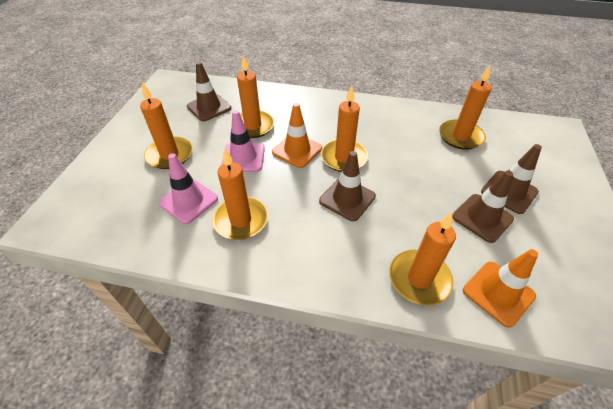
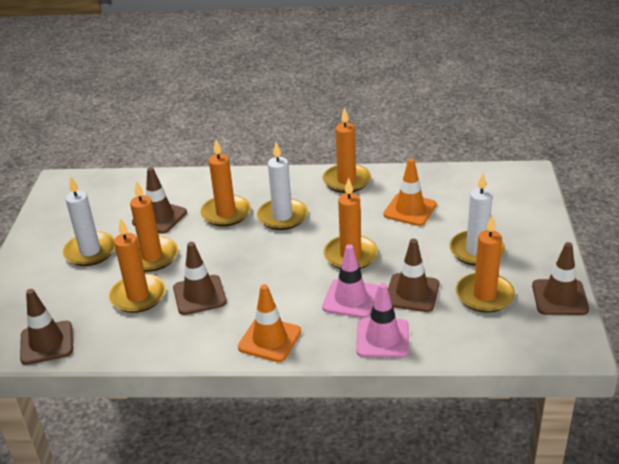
brown traffic cone: 4 -> 5
white candle: 0 -> 3

